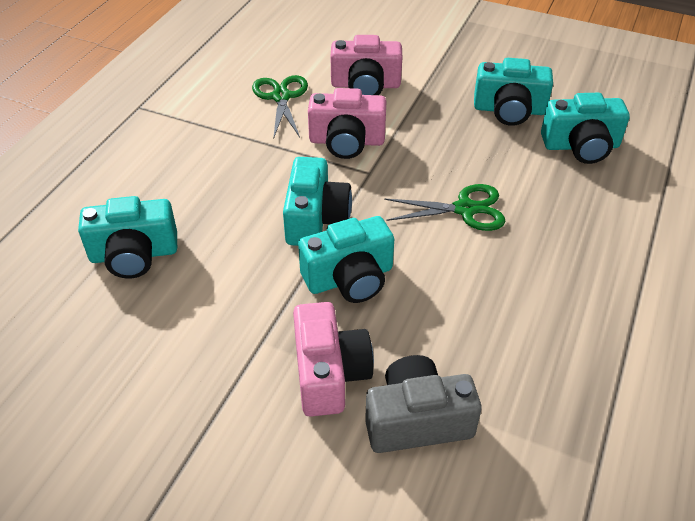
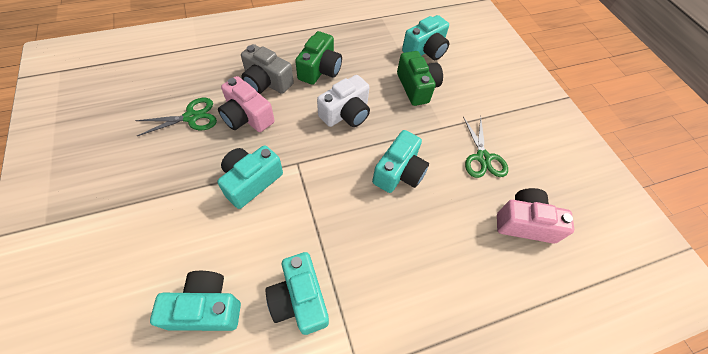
green camera: 0 -> 2
pink camera: 3 -> 2
white camera: 0 -> 1

